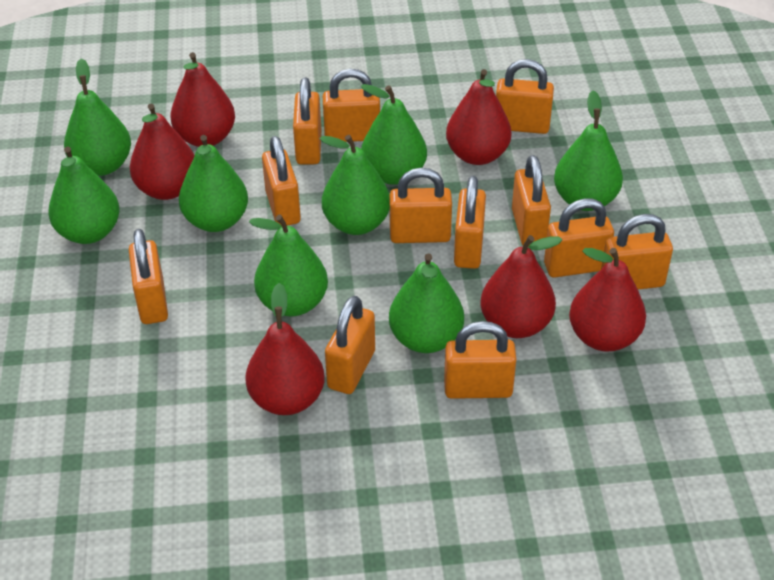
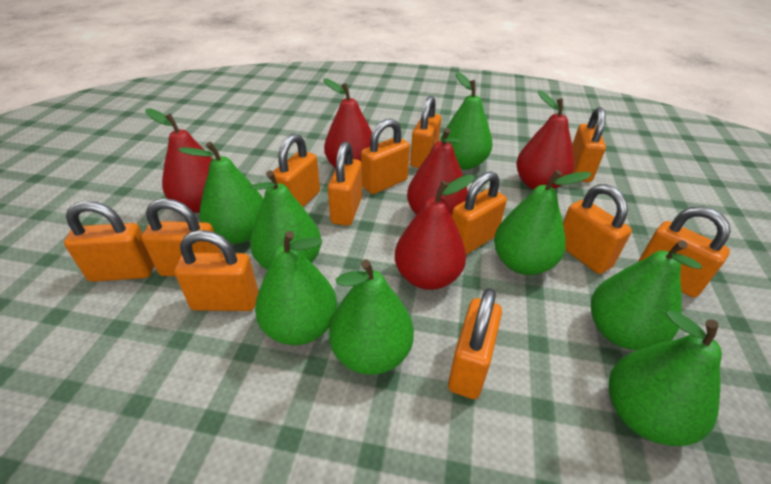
red pear: 6 -> 5

